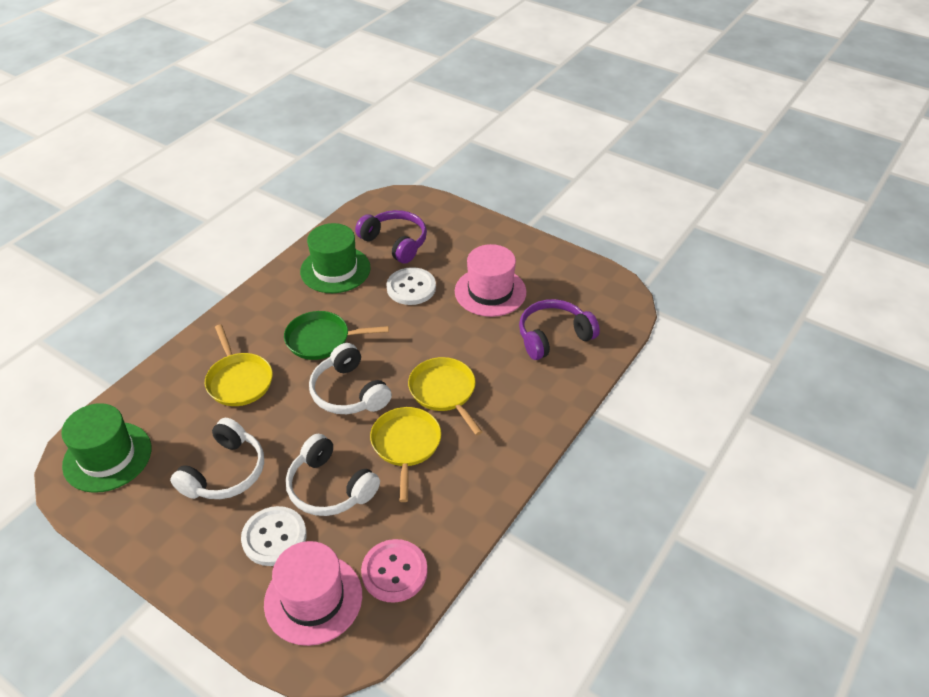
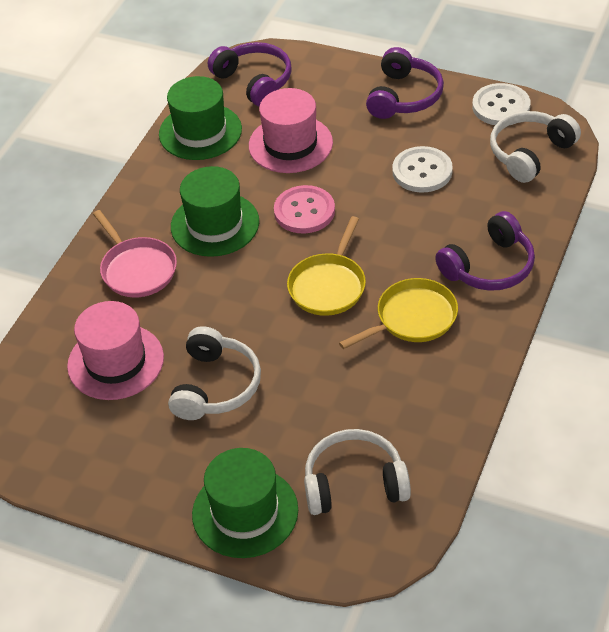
green hat: 2 -> 3
green pan: 1 -> 0
pink pan: 0 -> 1
purple headphones: 2 -> 3
yellow pan: 3 -> 2

